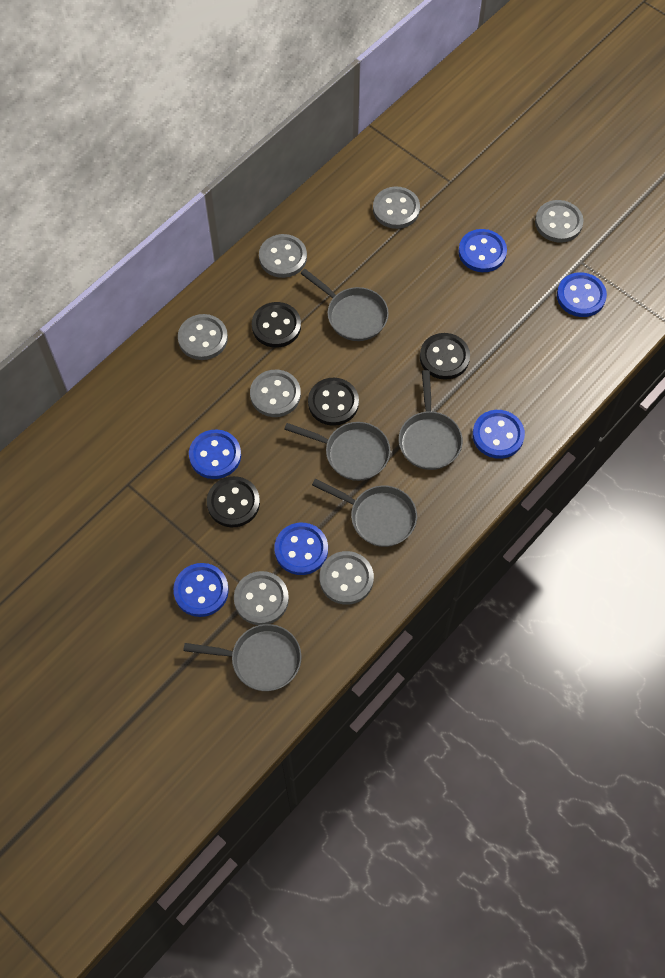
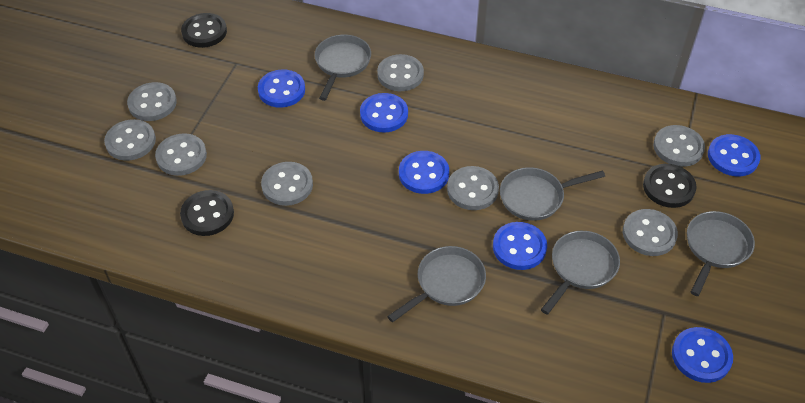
black button: 4 -> 3
grey button: 7 -> 8

